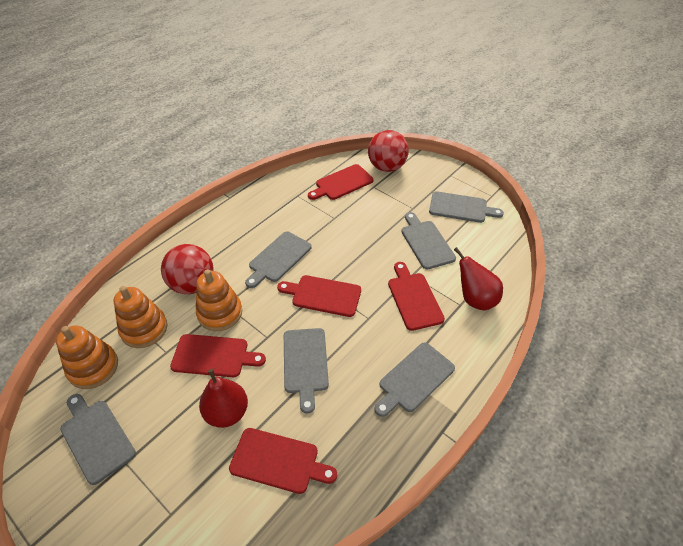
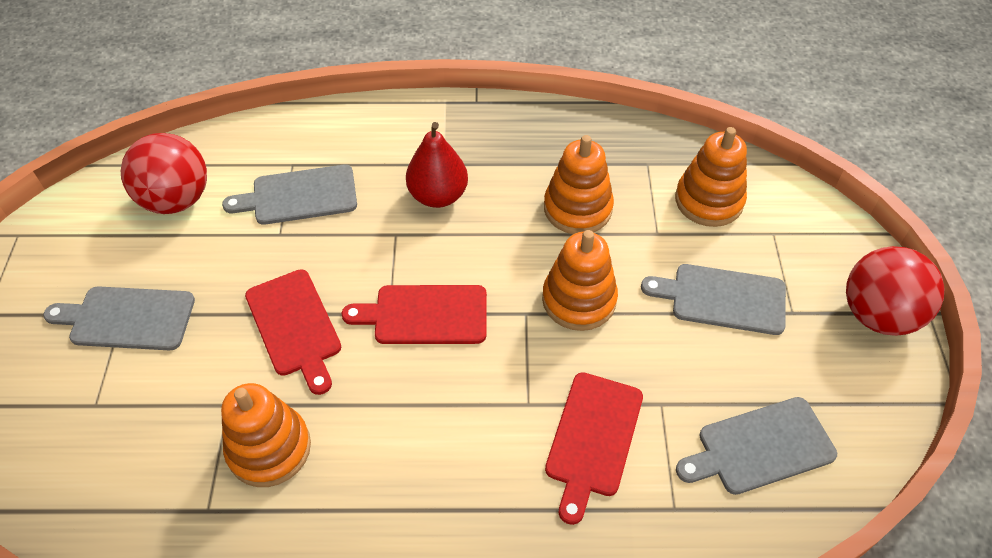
grey cutting board: 6 -> 4
orange stacking toy: 3 -> 4
red cutting board: 5 -> 3
red pear: 2 -> 1

